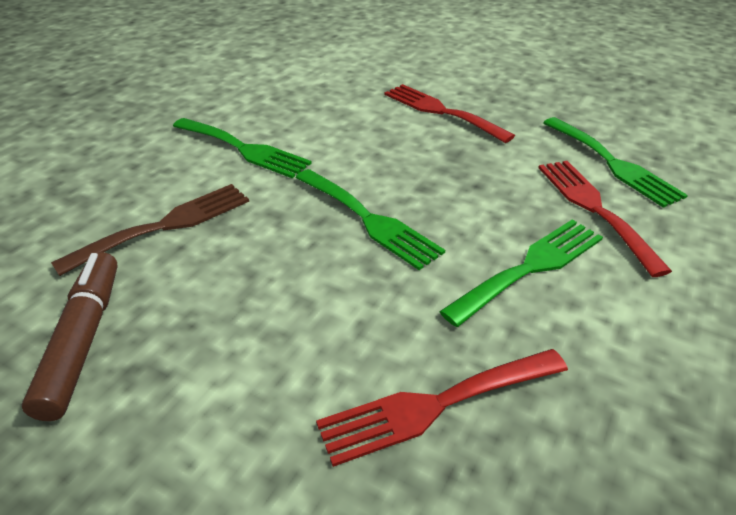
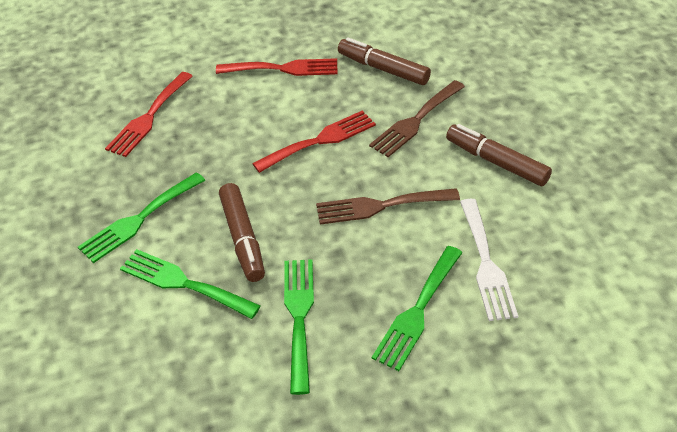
brown fork: 1 -> 2
brown marker: 1 -> 3
white fork: 0 -> 1

